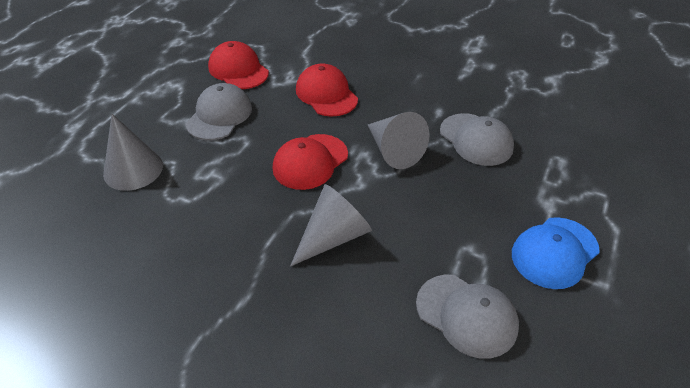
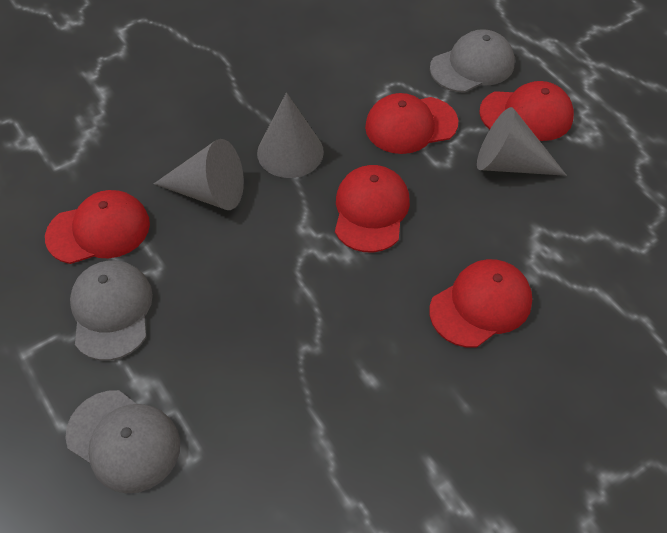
blue cap: 1 -> 0
red cap: 3 -> 5

